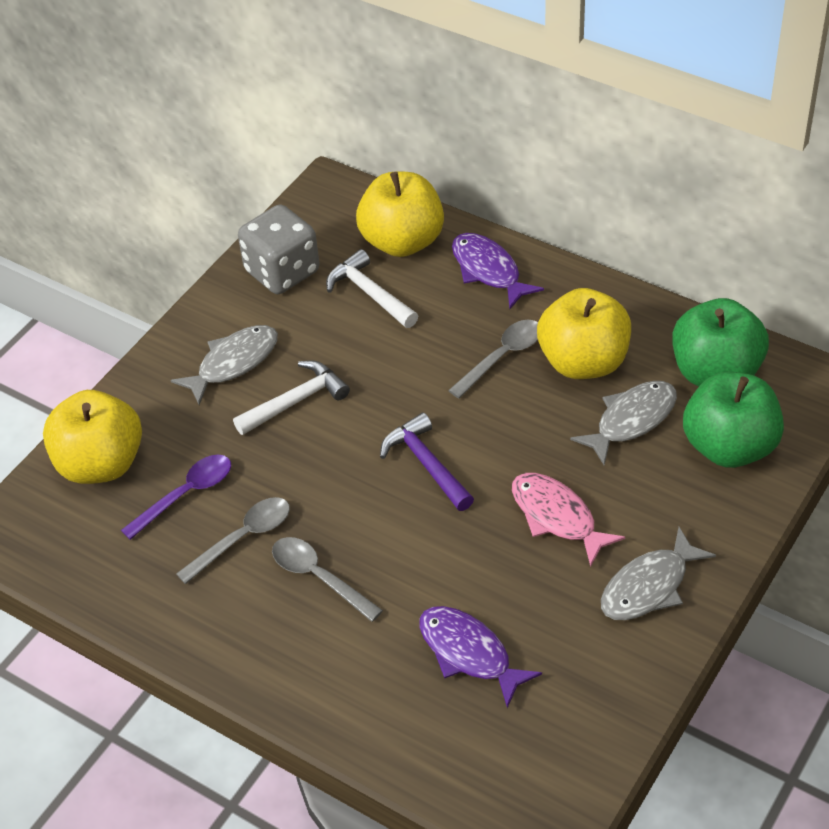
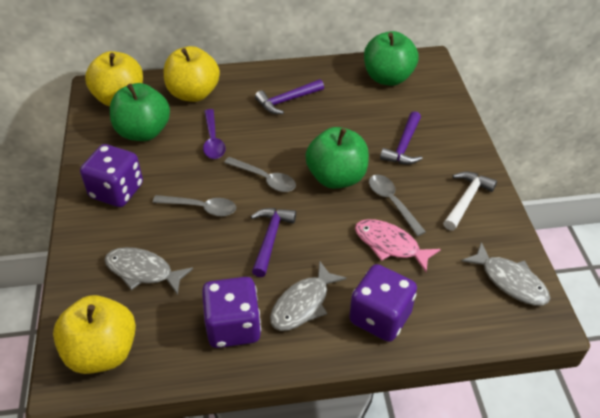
green apple: 2 -> 3
grey dice: 1 -> 0
purple dice: 0 -> 3
purple fish: 2 -> 0
purple hammer: 1 -> 3
white hammer: 2 -> 1

